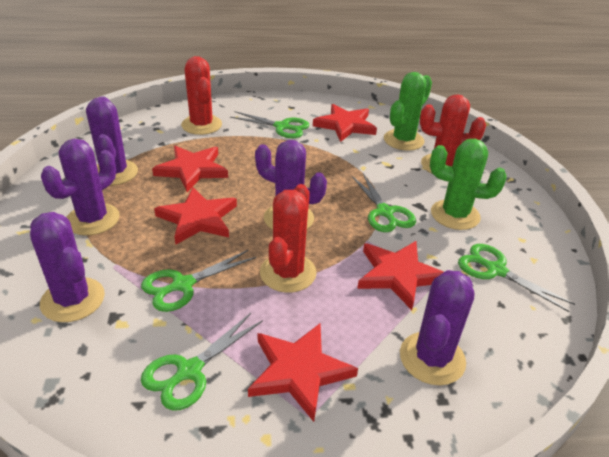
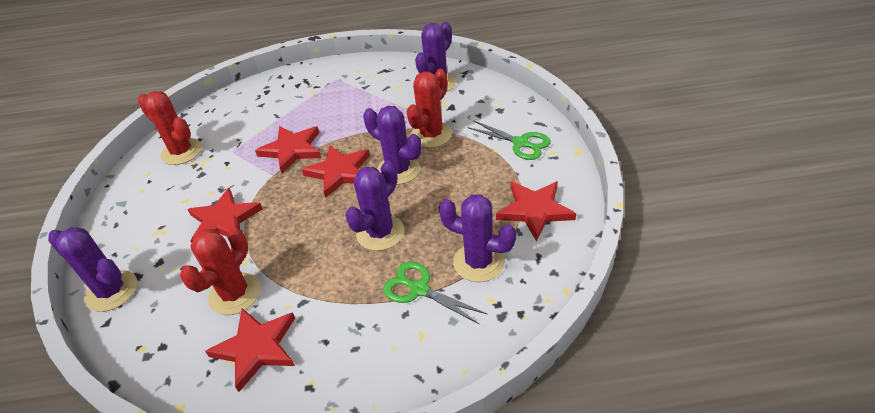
green cactus: 2 -> 0
green scissors: 5 -> 2

